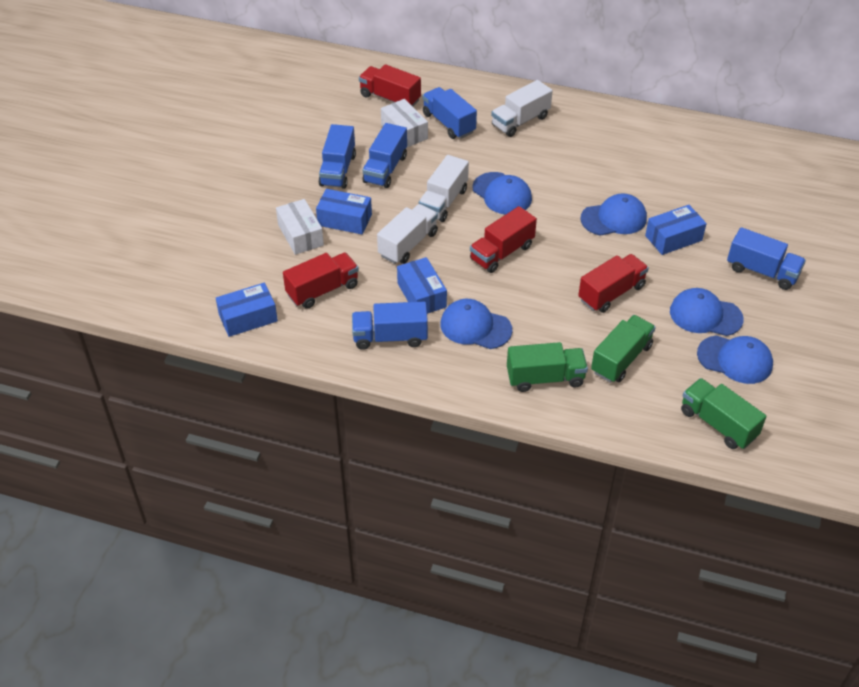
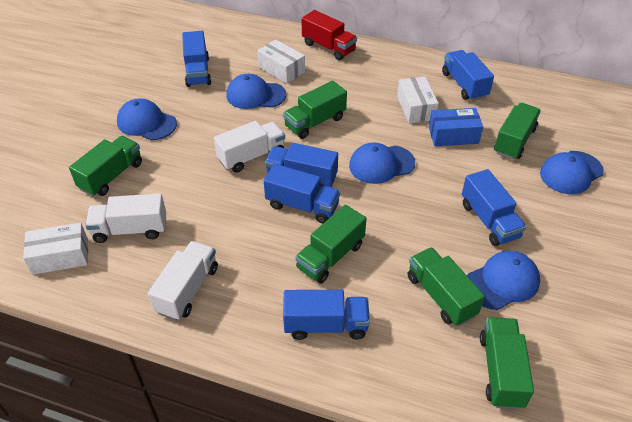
blue box: 4 -> 1
blue truck: 5 -> 6
green truck: 3 -> 6
red truck: 4 -> 1
white box: 2 -> 3

